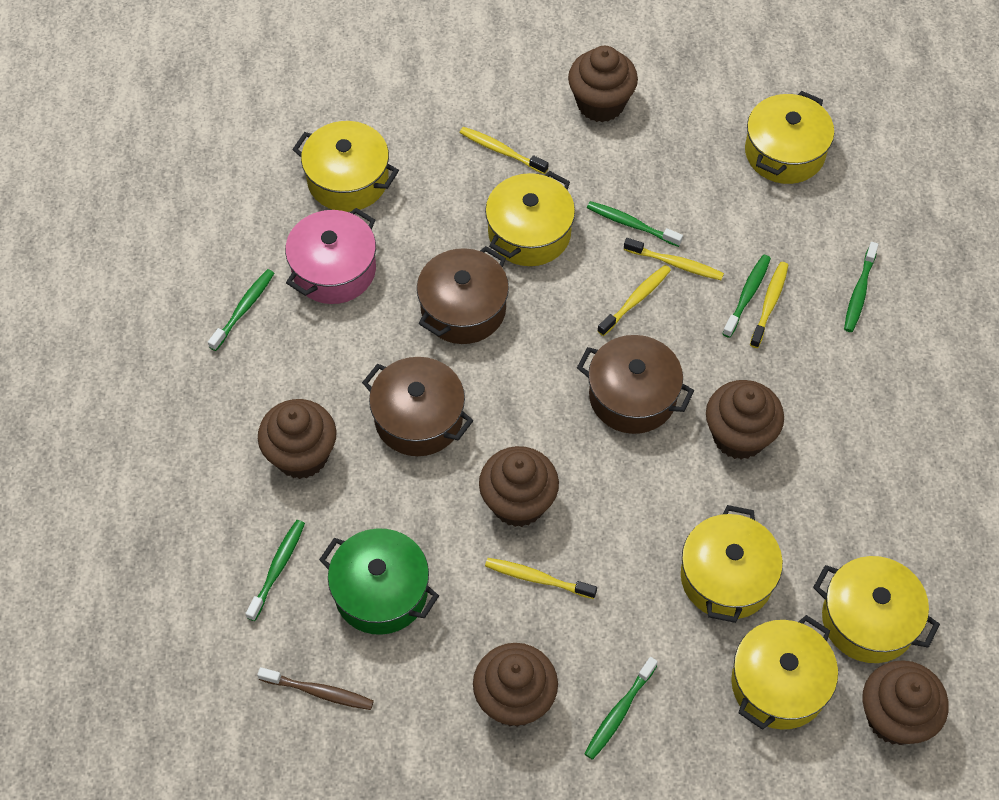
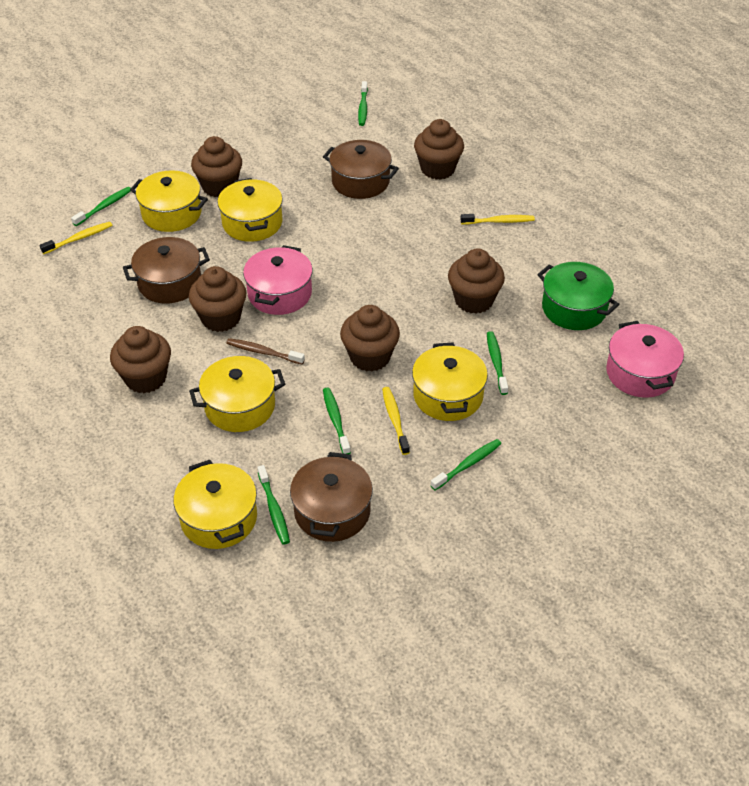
pink pot: 1 -> 2
yellow pot: 6 -> 5
yellow toothbrush: 5 -> 3

